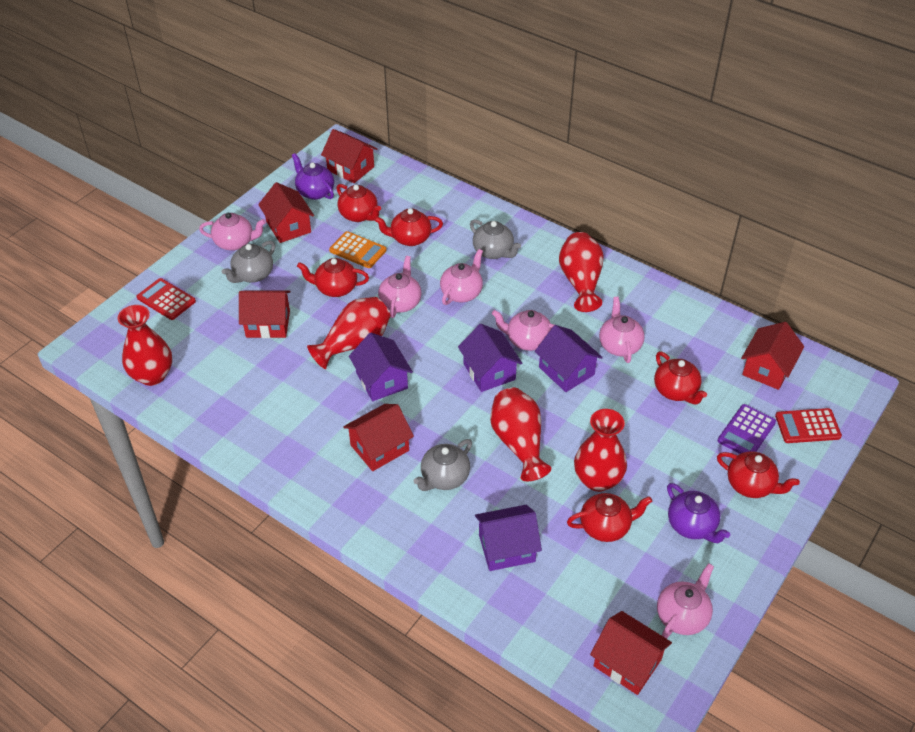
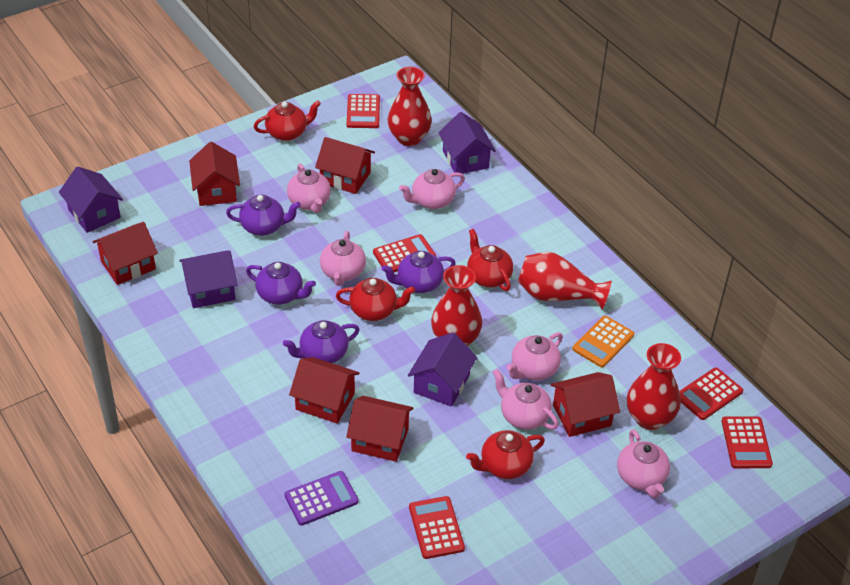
grey teapot: 3 -> 0
purple teapot: 2 -> 4
red calculator: 2 -> 5
red teapot: 6 -> 4
red vase: 5 -> 4

